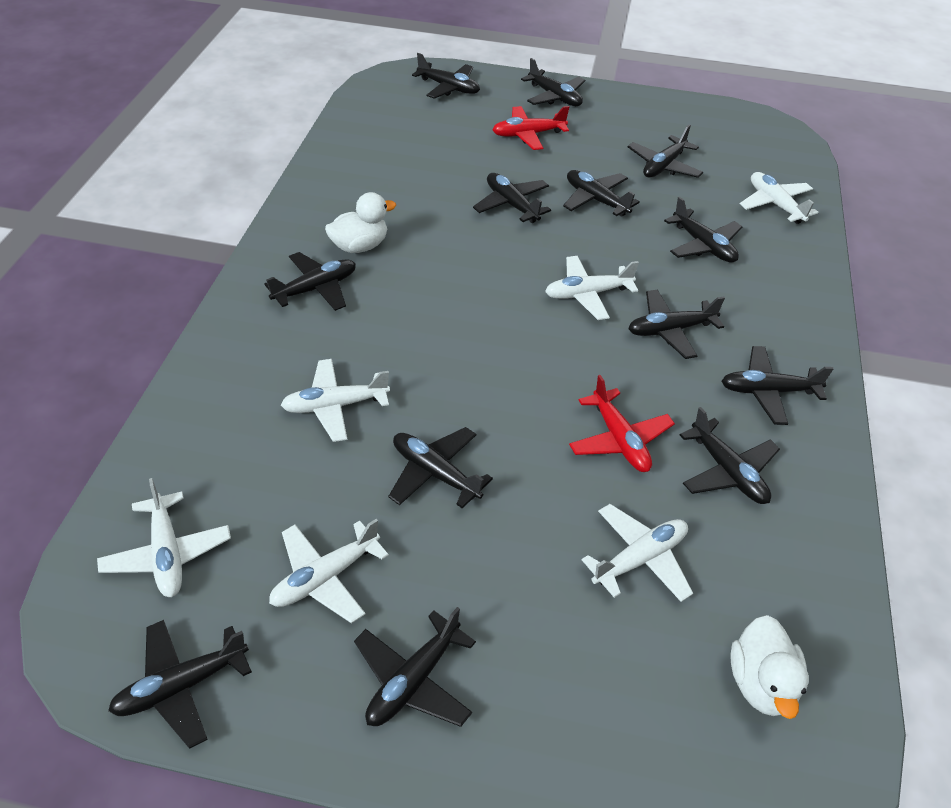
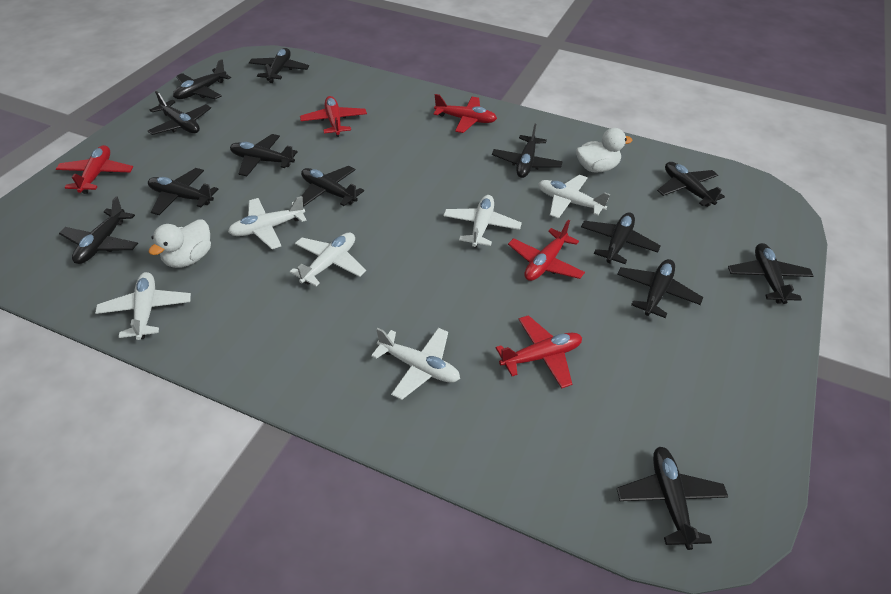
red plane: 2 -> 5

